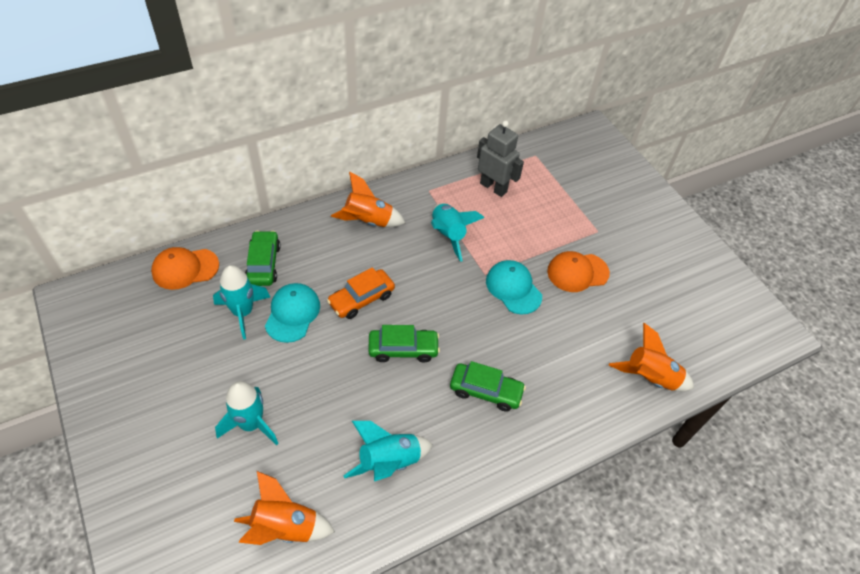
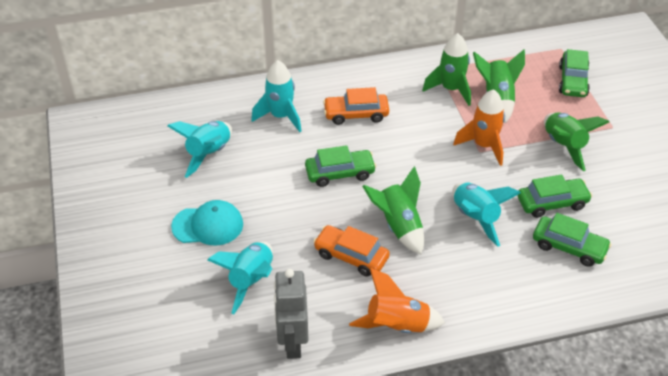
green car: 3 -> 4
green rocket: 0 -> 4
orange cap: 2 -> 0
orange car: 1 -> 2
orange rocket: 3 -> 2
turquoise cap: 2 -> 1

